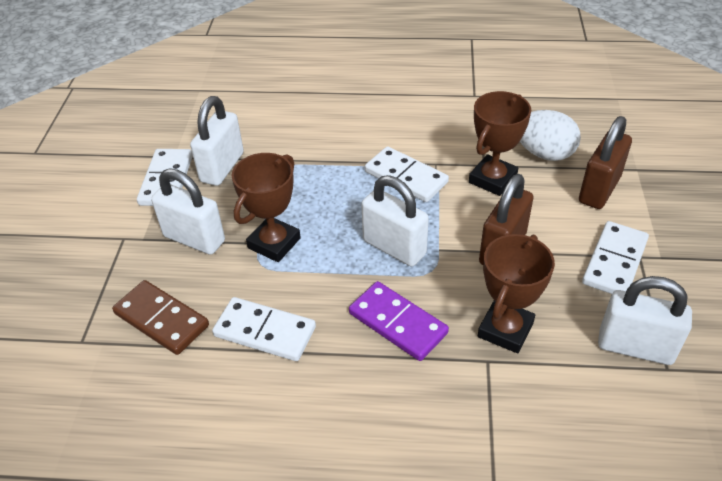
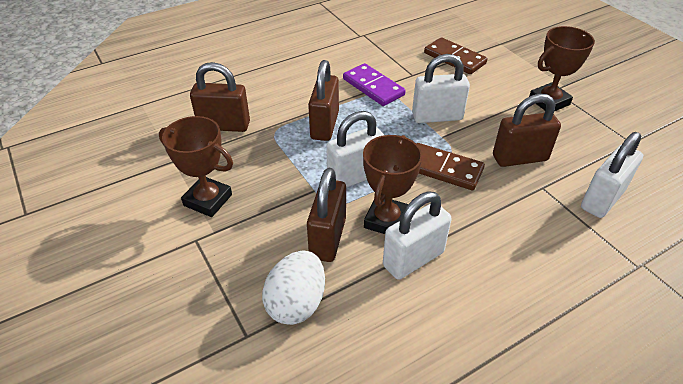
brown domino: 1 -> 2
brown padlock: 2 -> 4
white domino: 4 -> 0

